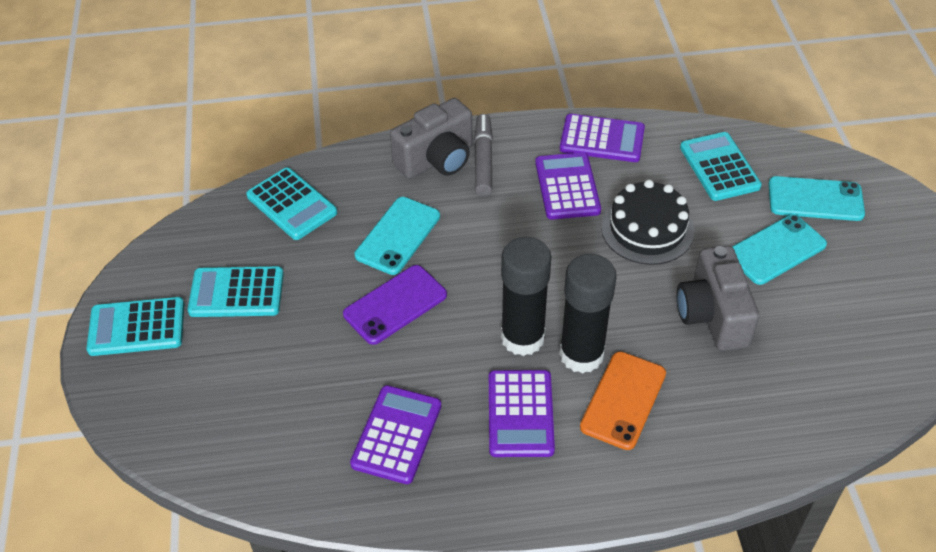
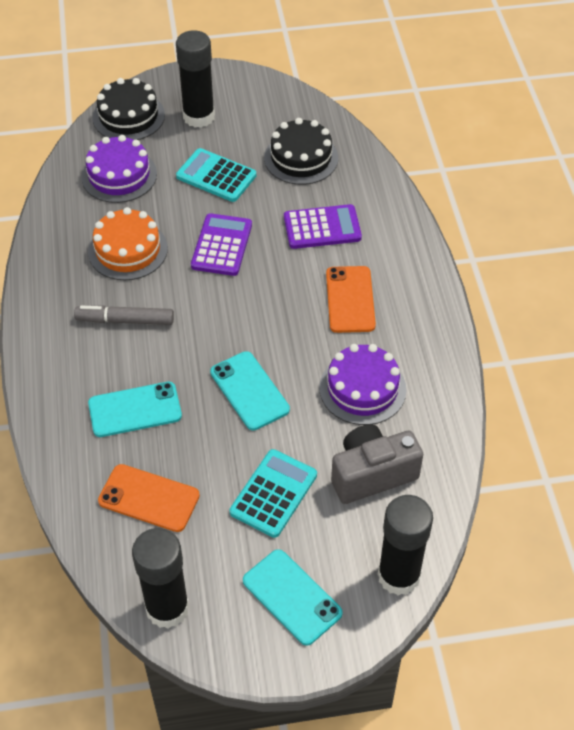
black cake: 1 -> 2
black glue stick: 2 -> 3
grey camera: 2 -> 1
orange cake: 0 -> 1
orange phone: 1 -> 2
purple cake: 0 -> 2
purple calculator: 4 -> 2
purple phone: 1 -> 0
turquoise calculator: 4 -> 2

